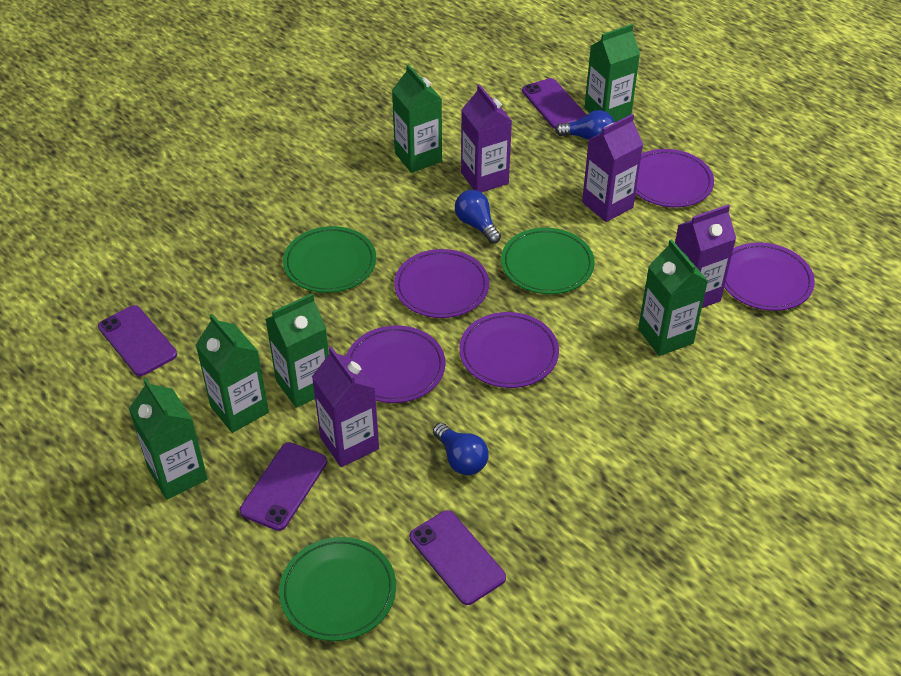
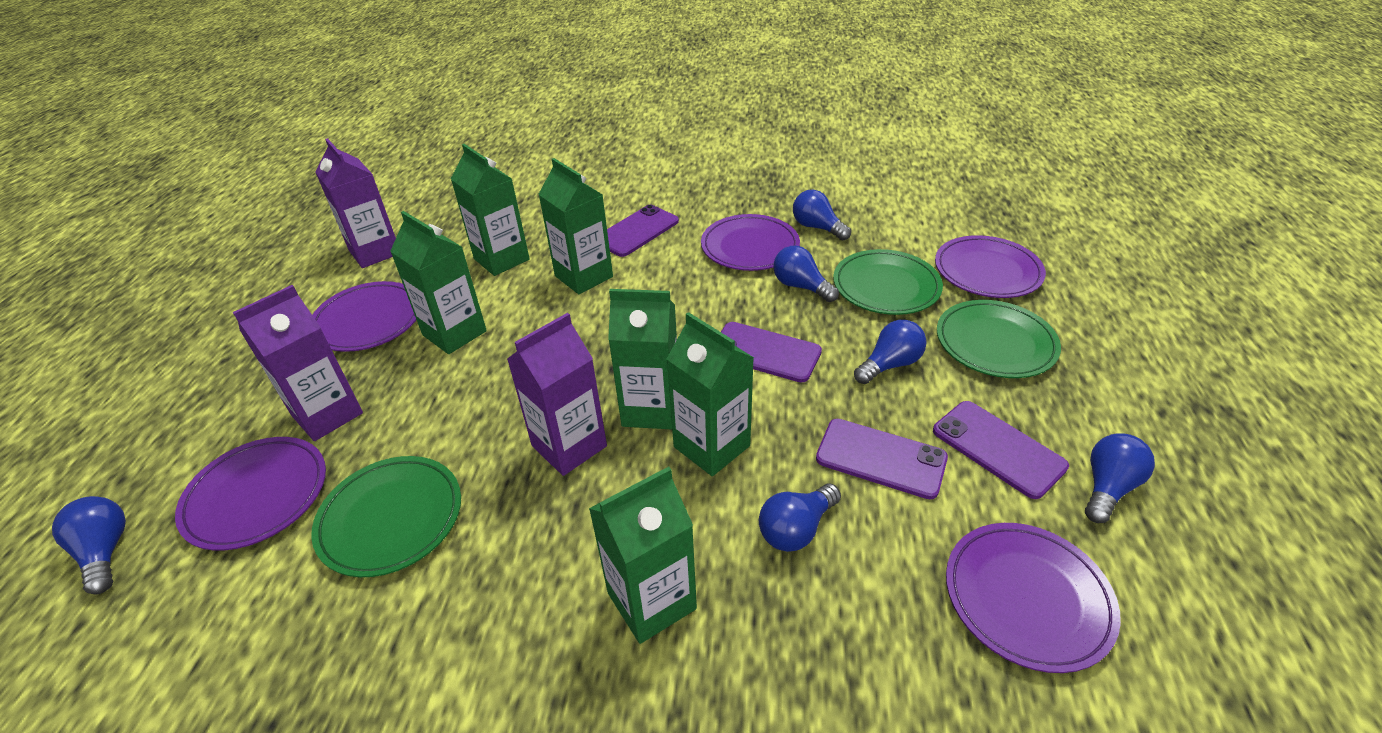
blue light bulb: 3 -> 6
purple carton: 4 -> 3

